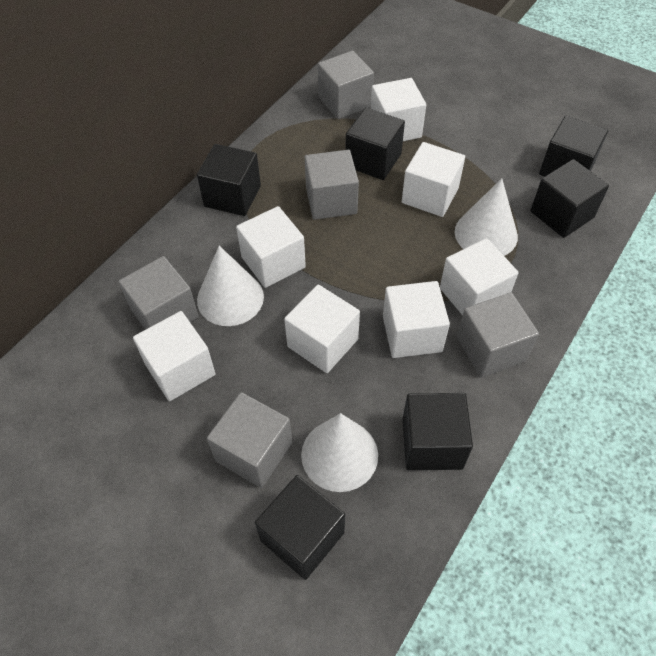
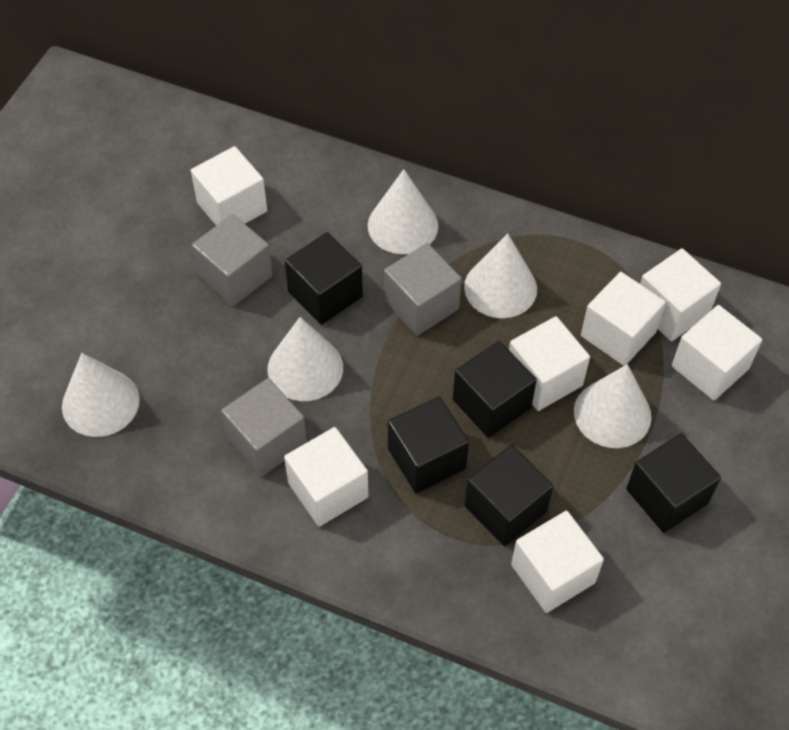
black cube: 6 -> 5
grey cube: 5 -> 3
white cone: 3 -> 5

